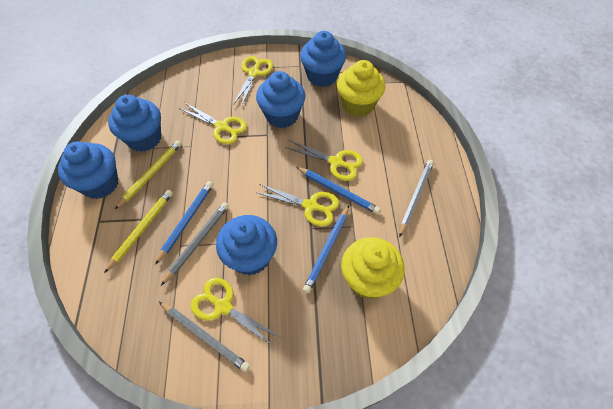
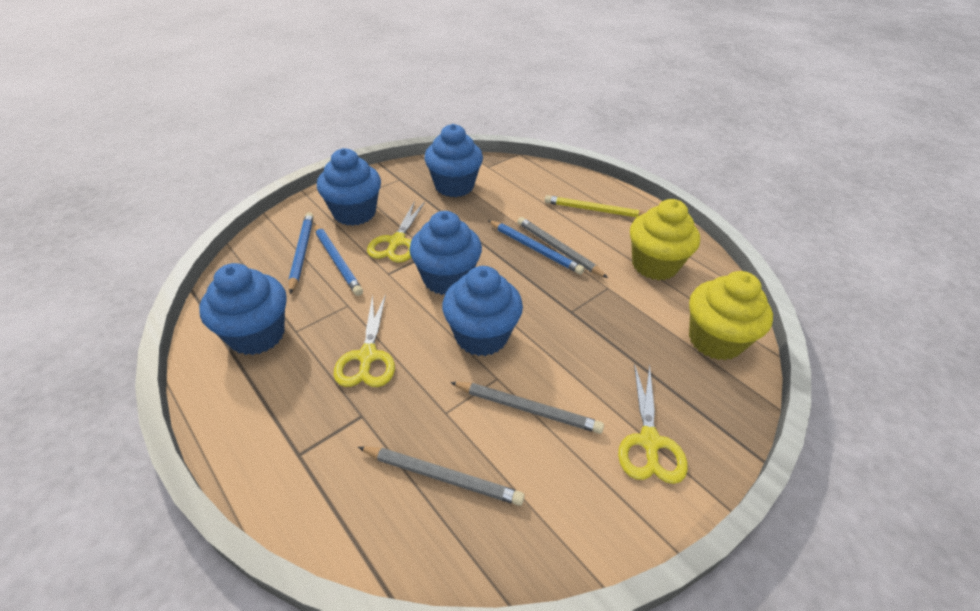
yellow pencil: 2 -> 1
yellow scissors: 5 -> 3

